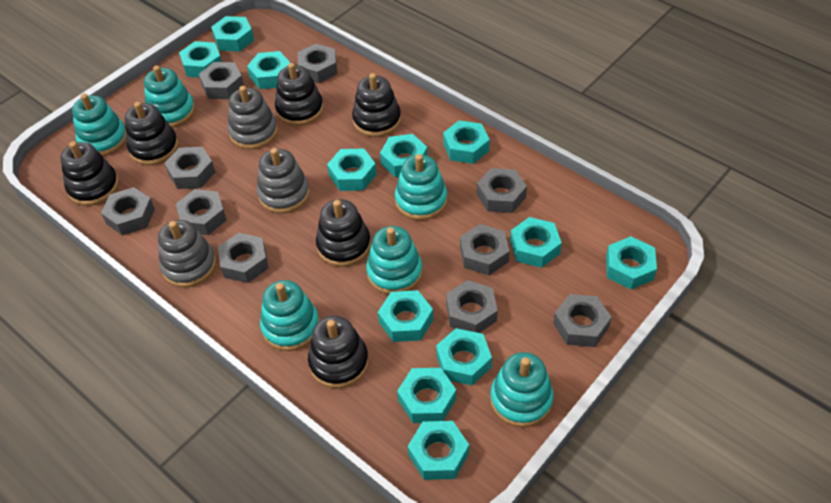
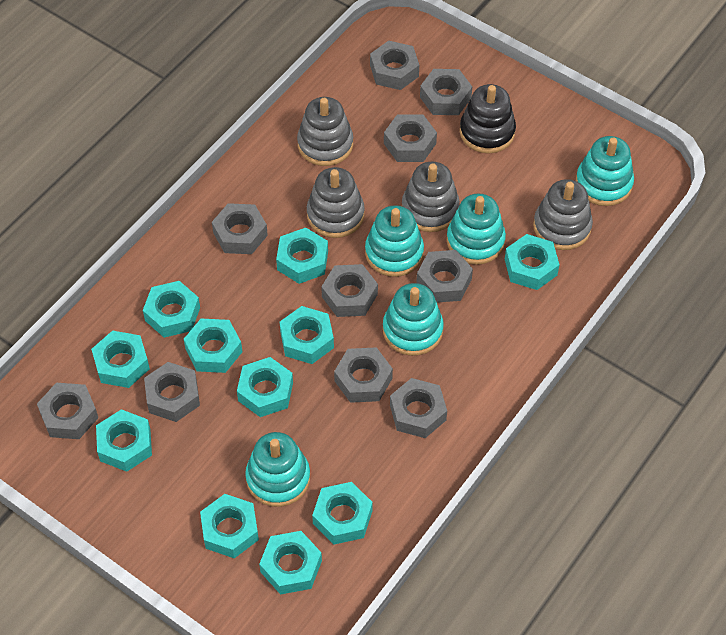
black stacking toy: 6 -> 1
grey stacking toy: 3 -> 4
turquoise nut: 12 -> 11
turquoise stacking toy: 6 -> 5

